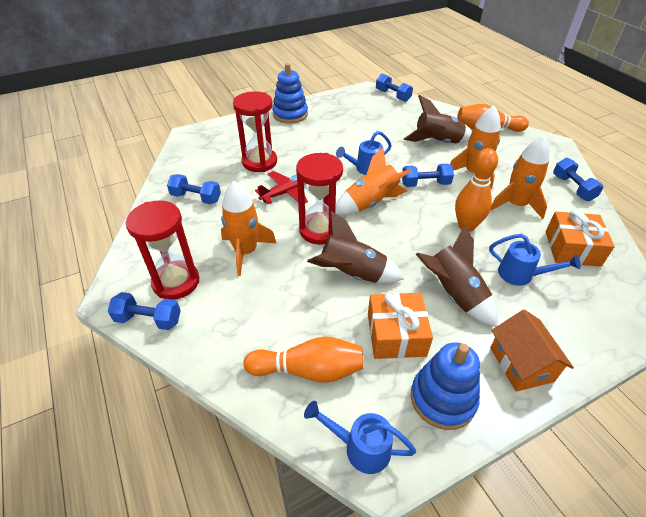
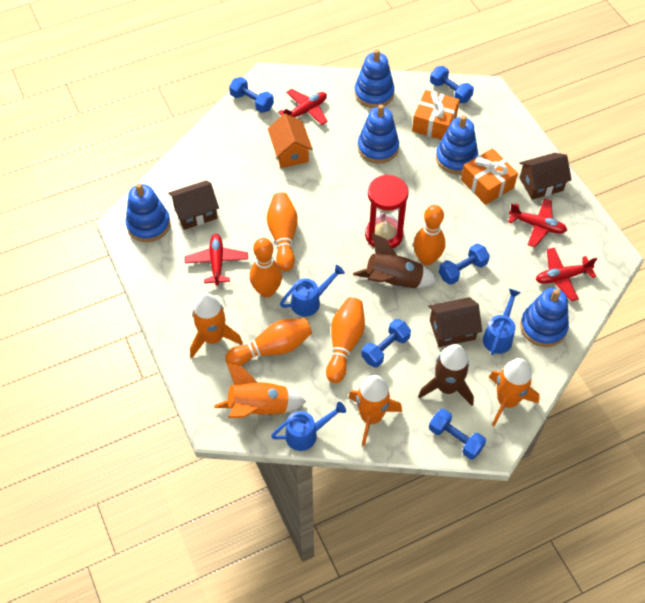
blue stacking toy: 2 -> 5
brown house: 0 -> 3
brown rocket: 3 -> 2
orange bowling pin: 3 -> 5
red hourglass: 3 -> 1
red plane: 1 -> 4

